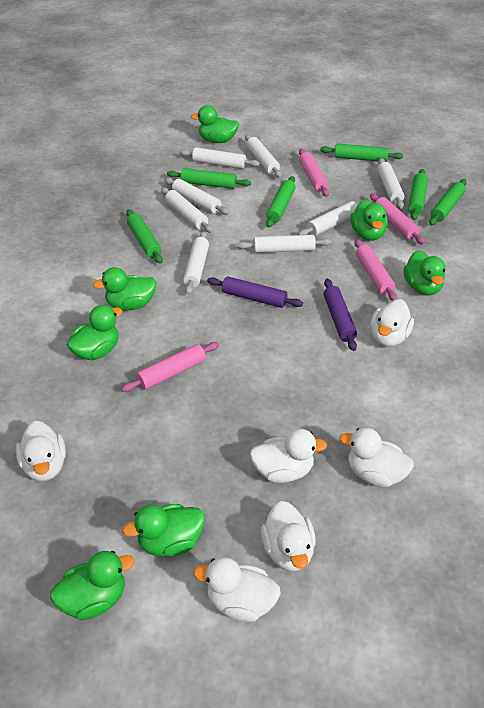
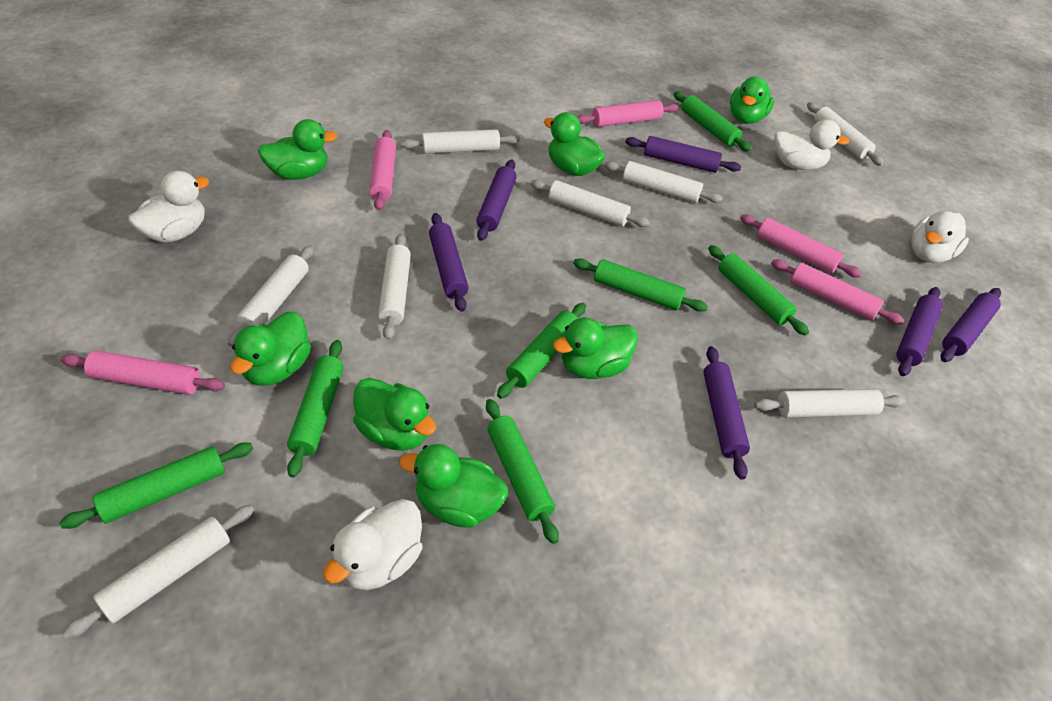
green rolling pin: 6 -> 7
pink rolling pin: 4 -> 5
purple rolling pin: 2 -> 6
white duck: 6 -> 4

